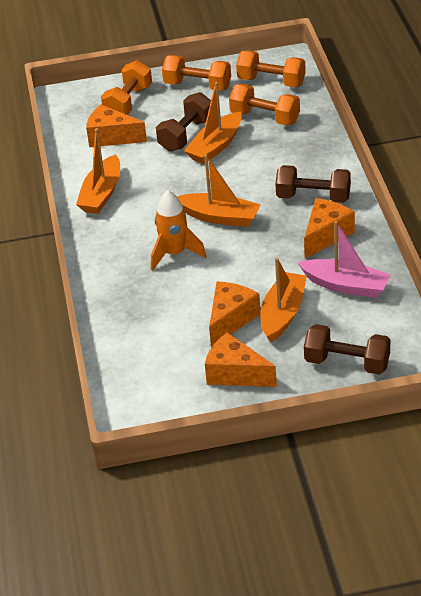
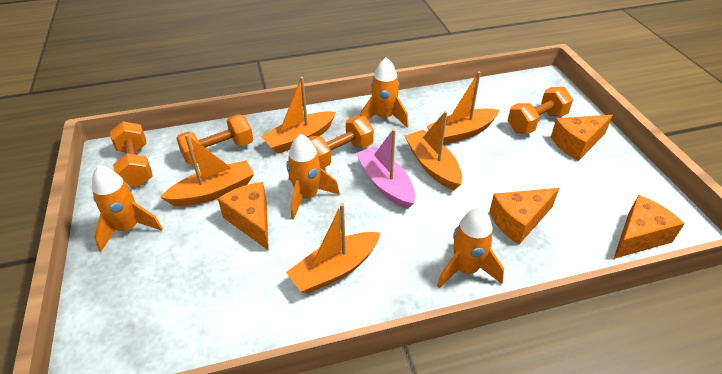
brown dumbbell: 3 -> 0
orange boat: 4 -> 5
orange rocket: 1 -> 4

